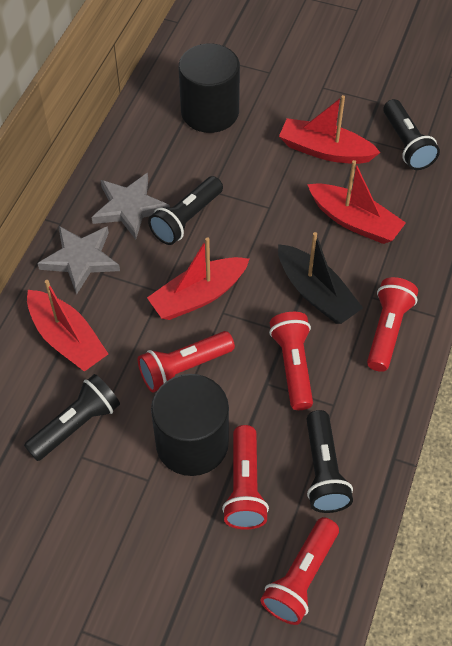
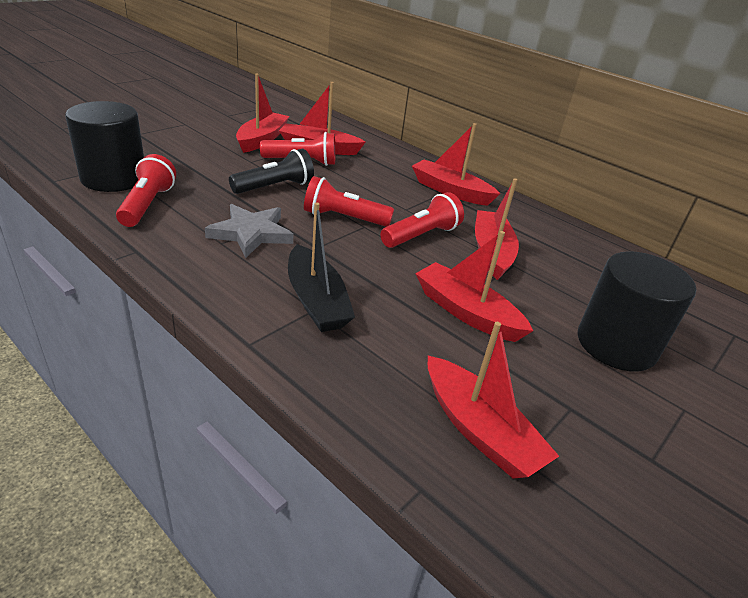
black flashlight: 4 -> 1
grey star: 2 -> 1
red boat: 4 -> 6
red flashlight: 5 -> 4

